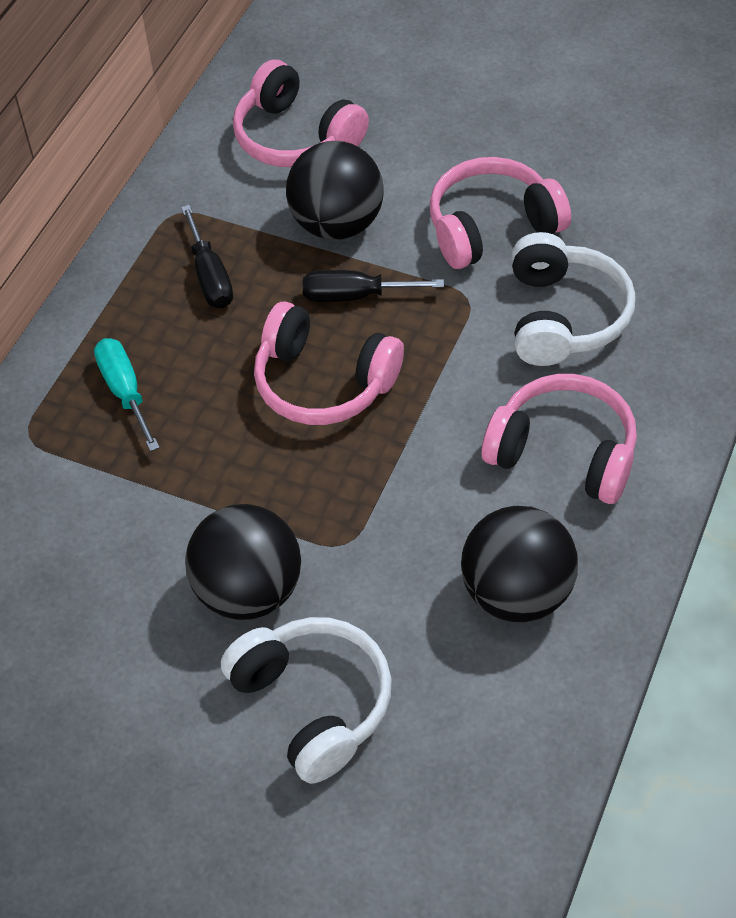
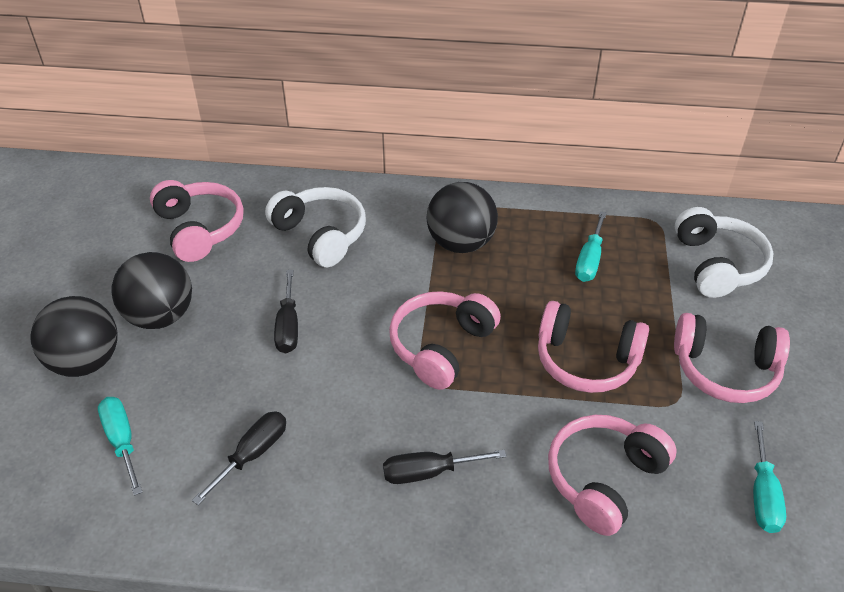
black screwdriver: 2 -> 3
pink headphones: 4 -> 5
turquoise screwdriver: 1 -> 3

